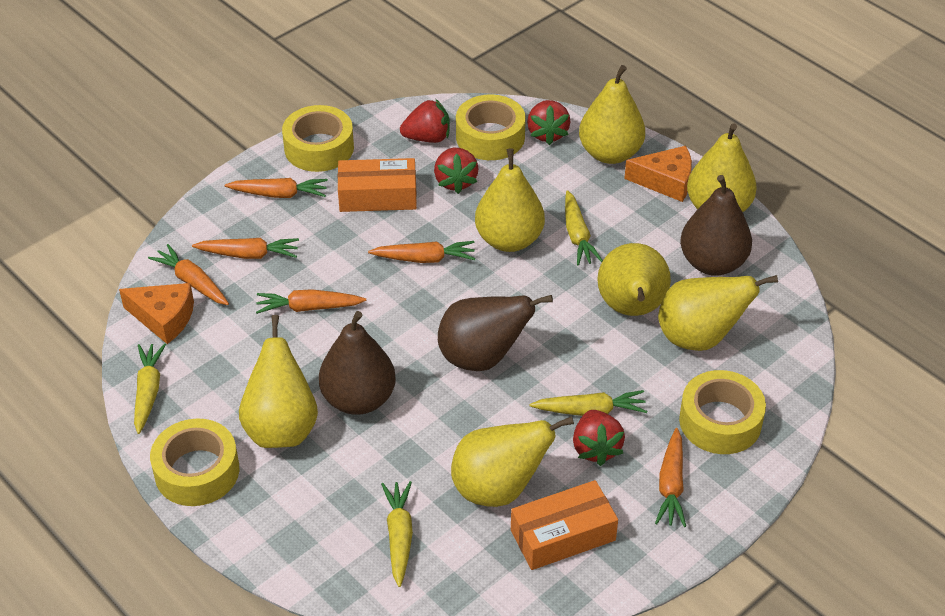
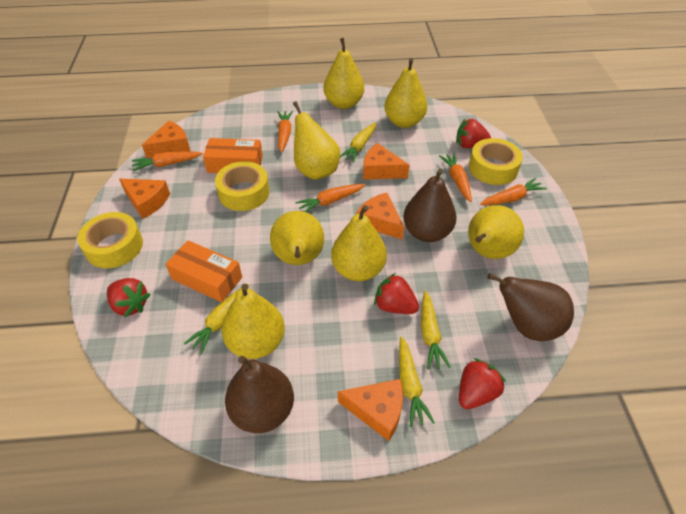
orange carrot: 6 -> 5
orange cheese: 2 -> 5
yellow tape: 4 -> 3

